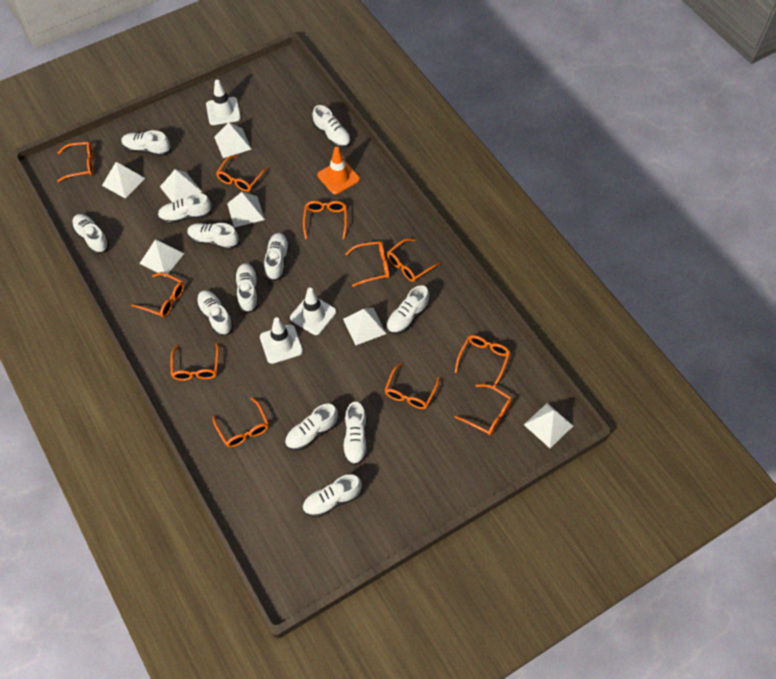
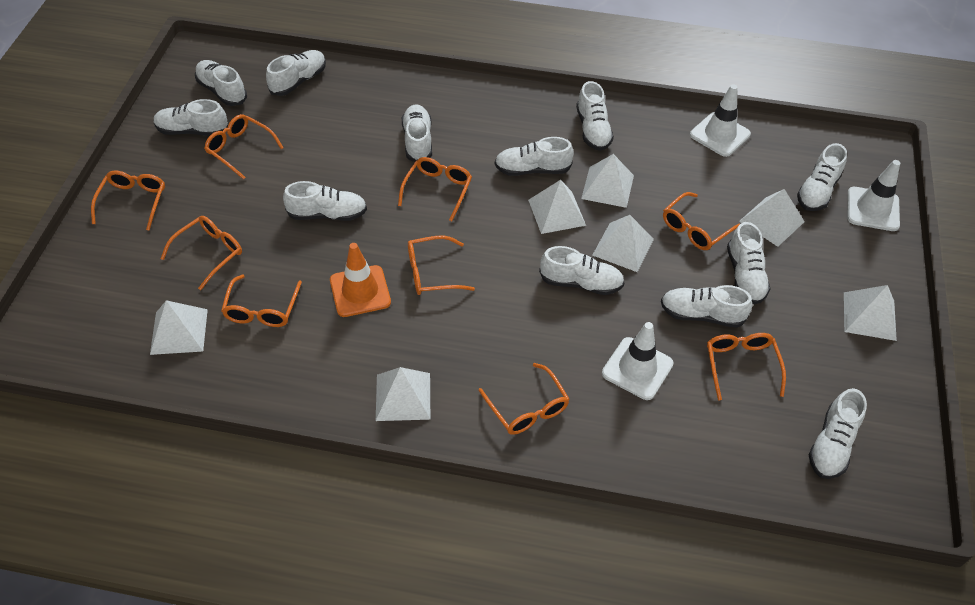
orange glasses: 11 -> 9

